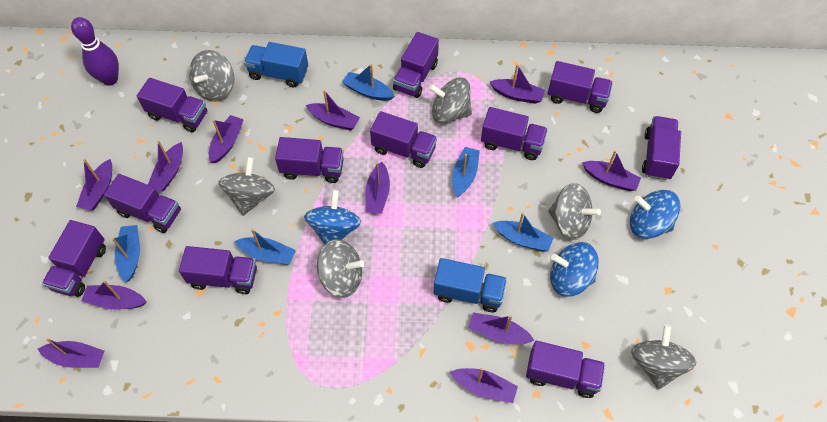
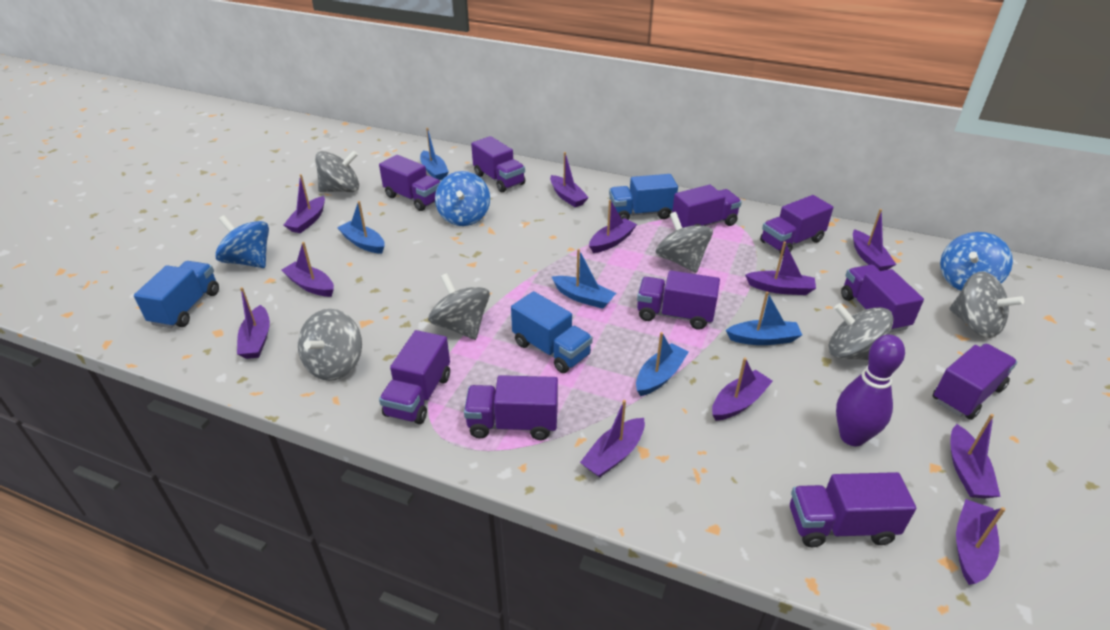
blue truck: 2 -> 3
purple truck: 11 -> 10

